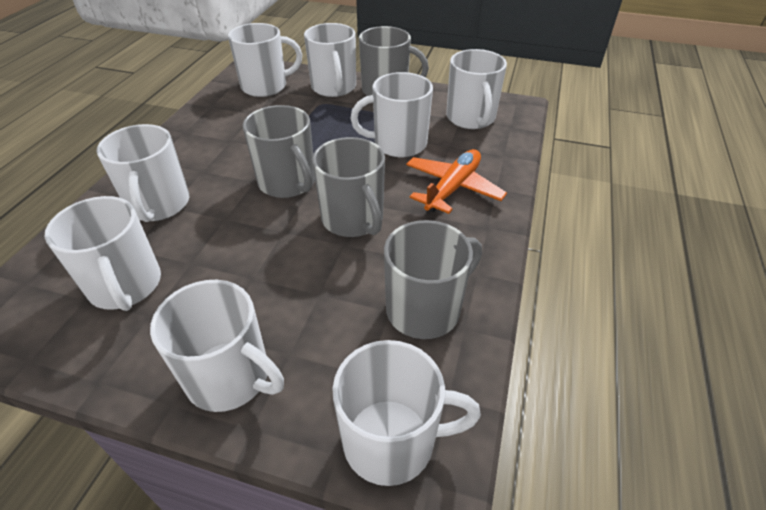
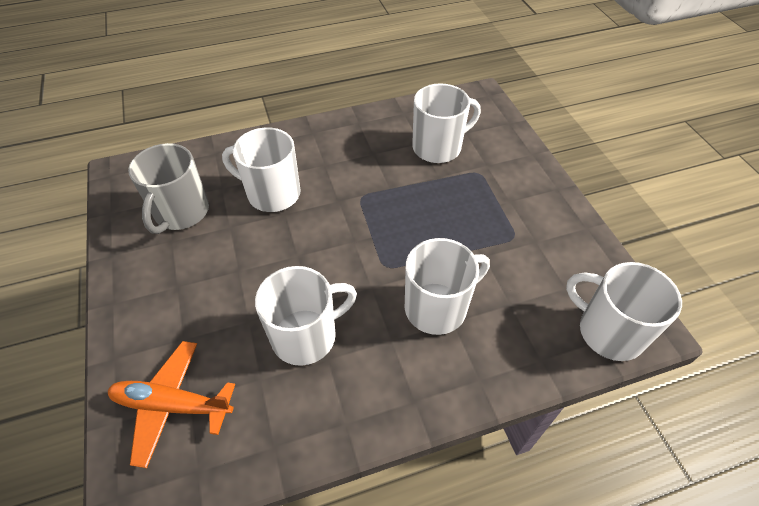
grey mug: 4 -> 1
white mug: 8 -> 5

